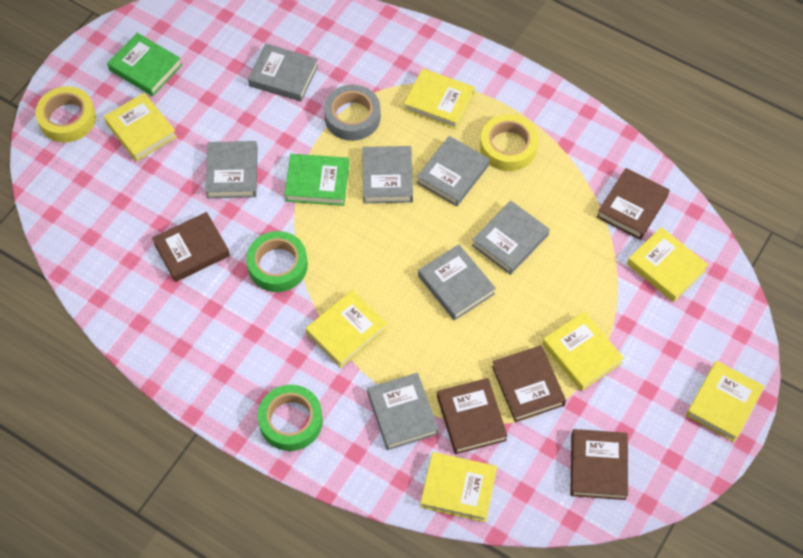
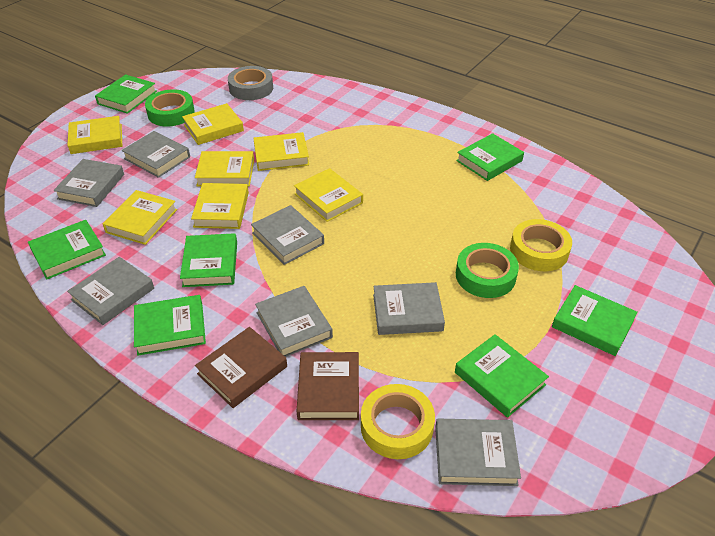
brown book: 5 -> 2
green book: 2 -> 7

